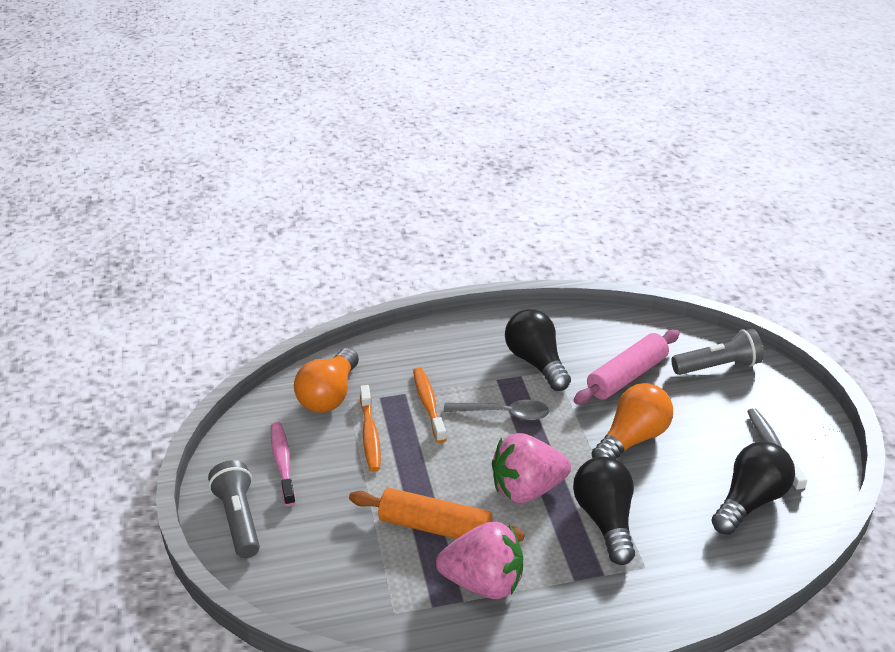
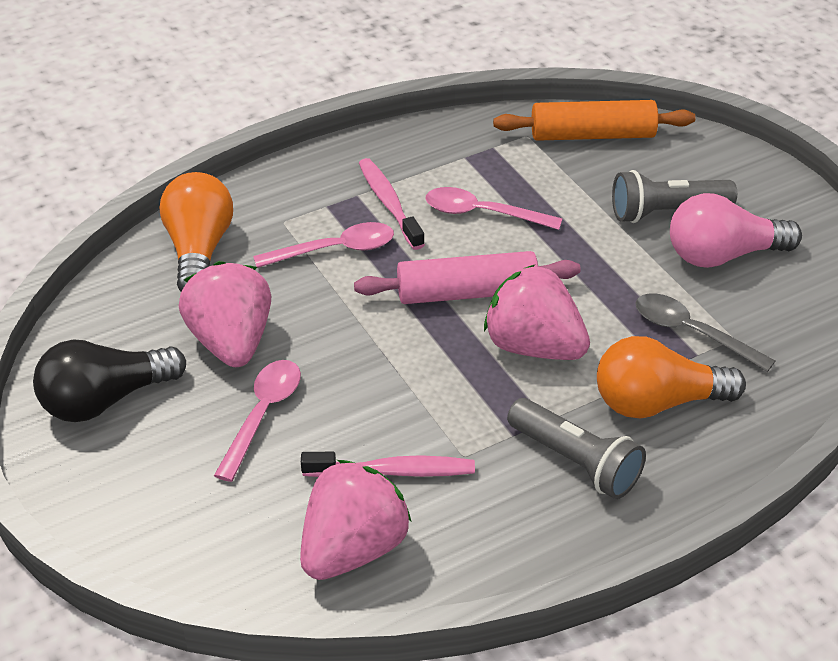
black light bulb: 3 -> 1
grey toothbrush: 1 -> 0
orange toothbrush: 2 -> 0
pink light bulb: 0 -> 1
pink spoon: 0 -> 3
pink strawberry: 2 -> 3
pink toothbrush: 1 -> 2

